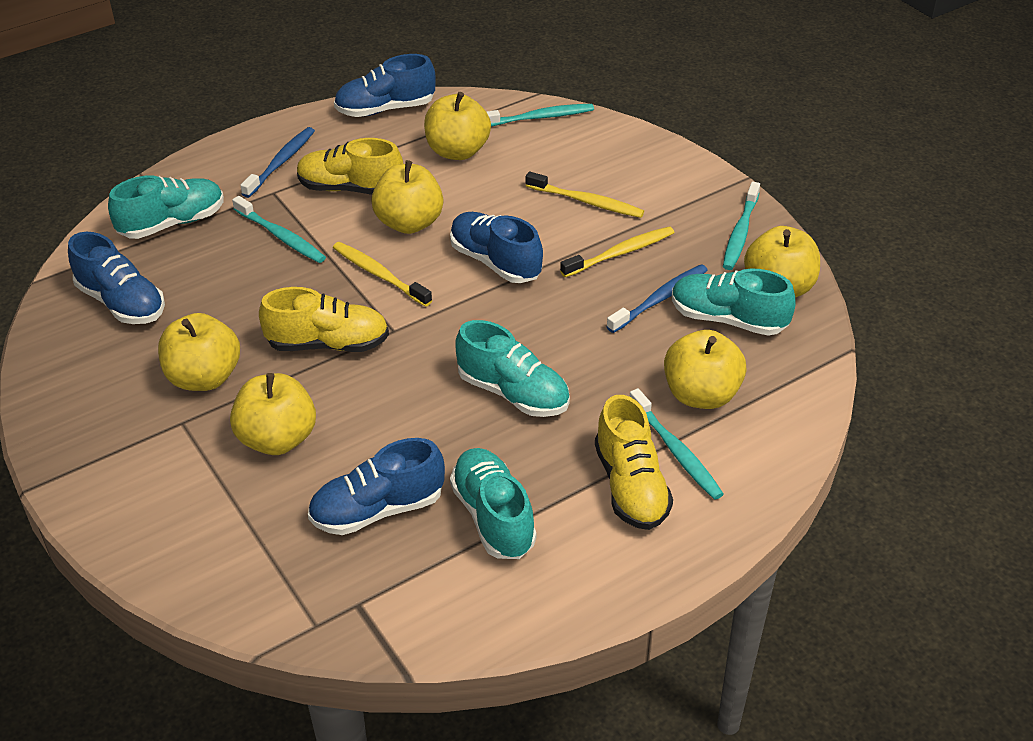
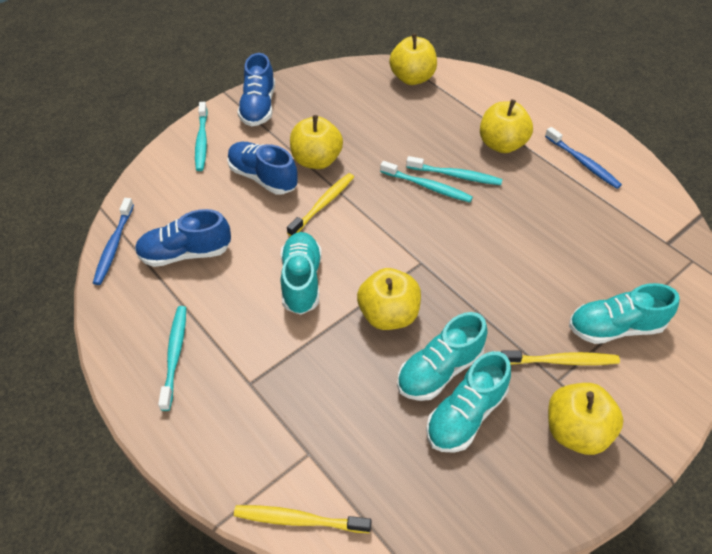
blue shoe: 4 -> 3
yellow apple: 6 -> 5
yellow shoe: 3 -> 0

